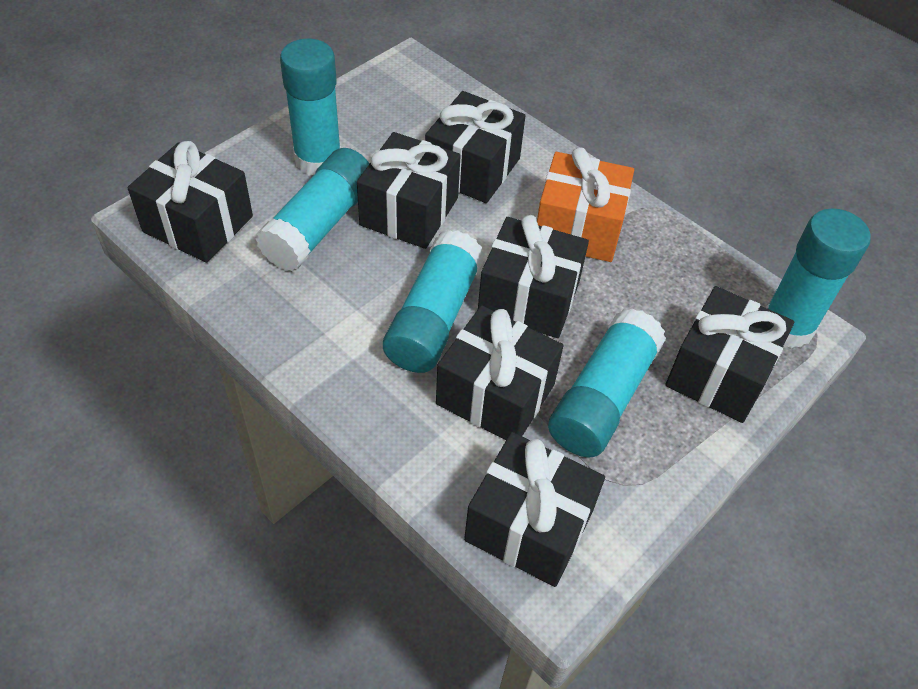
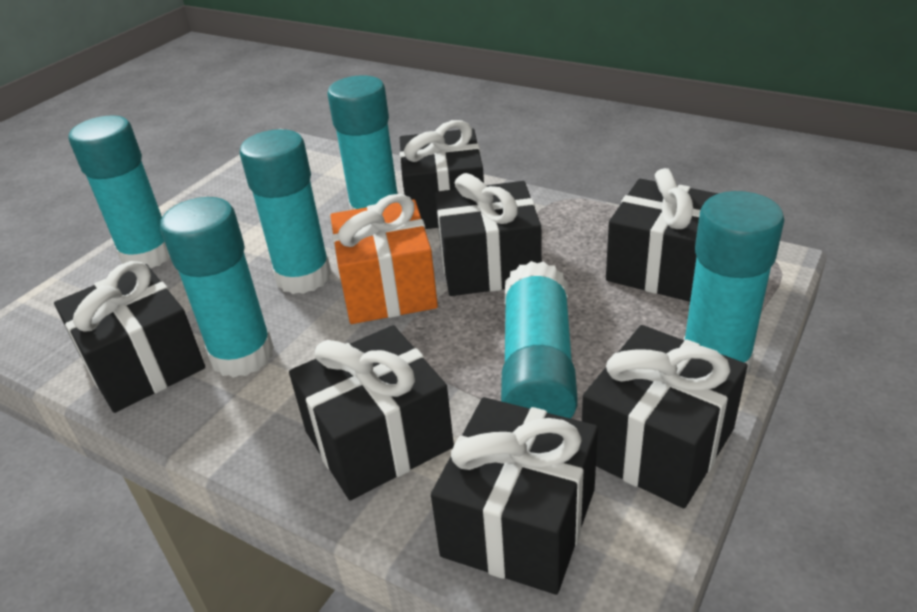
turquoise glue stick: 5 -> 6

